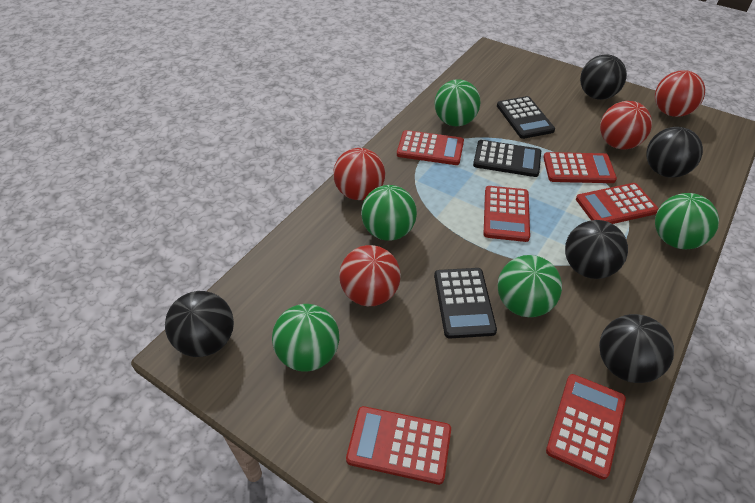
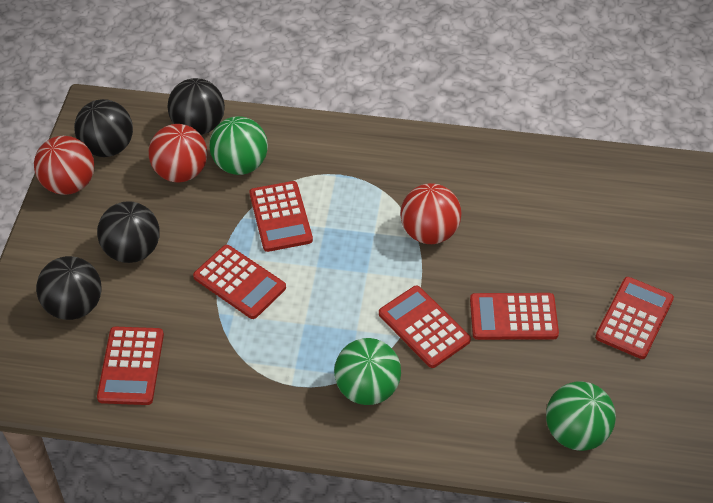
black ball: 5 -> 4
black calculator: 3 -> 0
green ball: 5 -> 3
red ball: 4 -> 3

